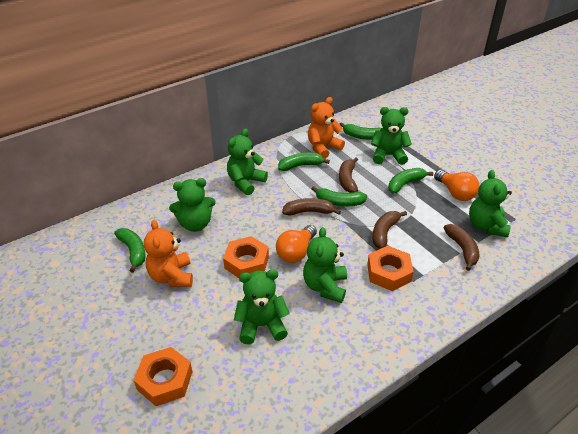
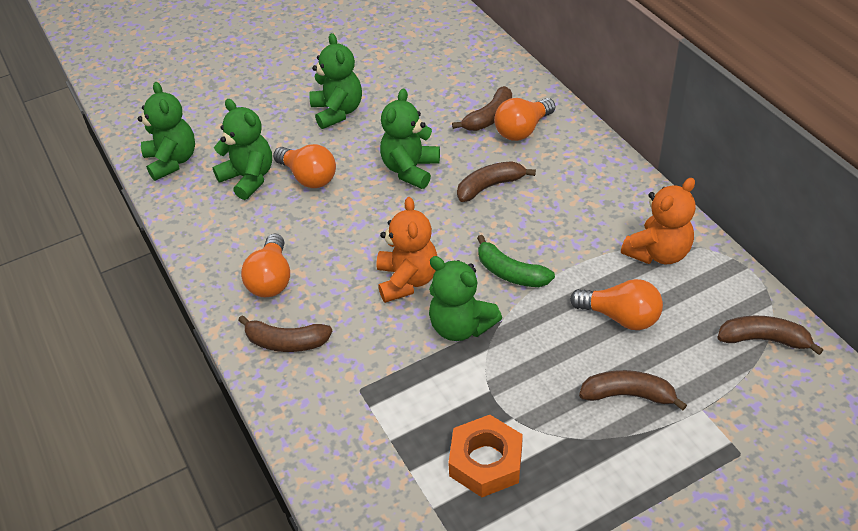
brown banana: 4 -> 5
green banana: 5 -> 1
green teddy bear: 6 -> 5
orange light bulb: 2 -> 4
orange nut: 3 -> 1

